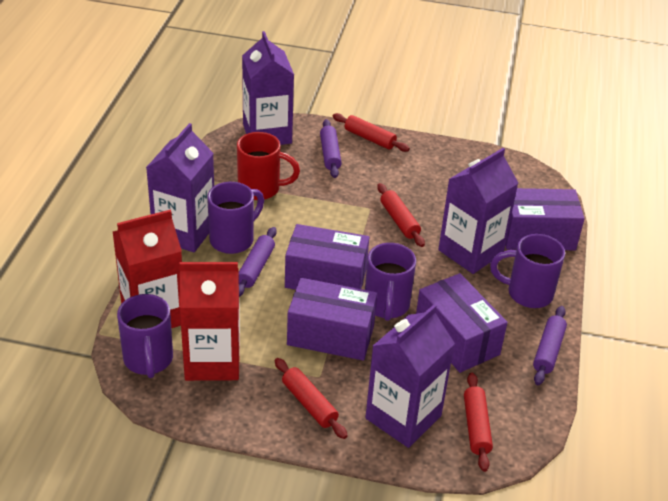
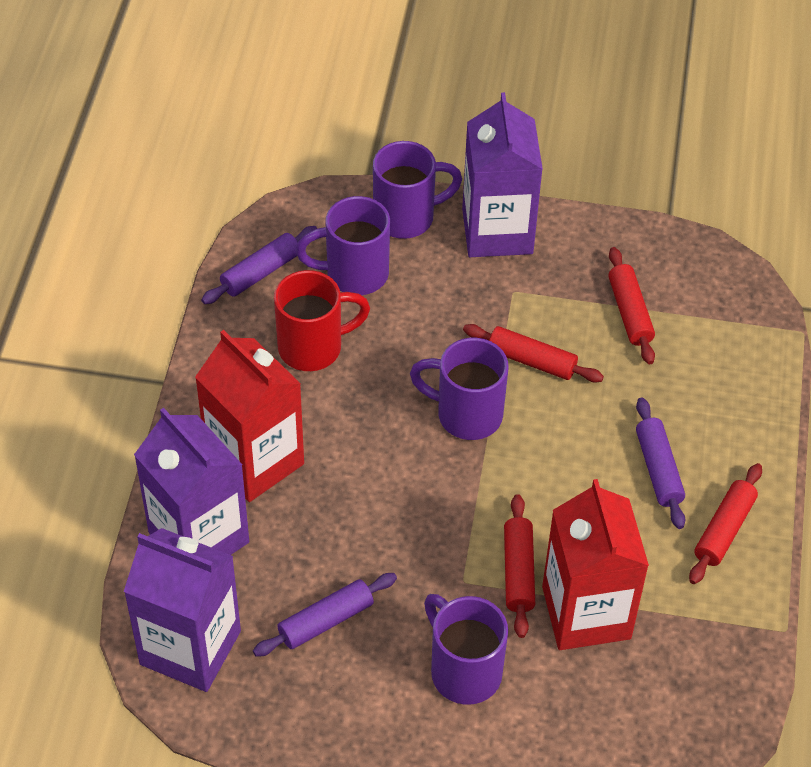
purple box: 4 -> 0
purple carton: 4 -> 3

